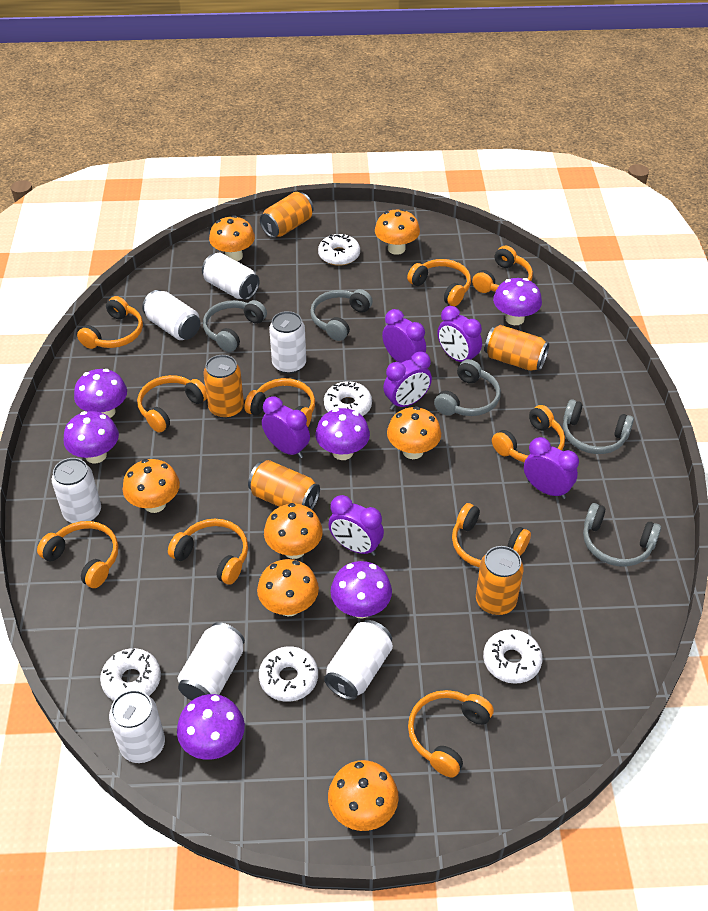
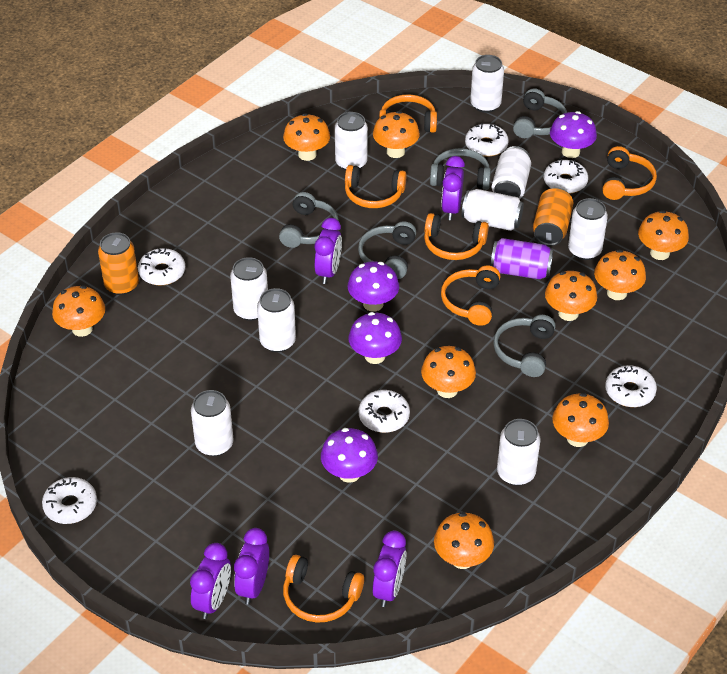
orange can: 5 -> 2
orange headphones: 10 -> 6
orange mushroom: 7 -> 9
purple can: 0 -> 1
purple clock: 6 -> 5
purple mushroom: 6 -> 4
white can: 7 -> 9
white donut: 5 -> 6

